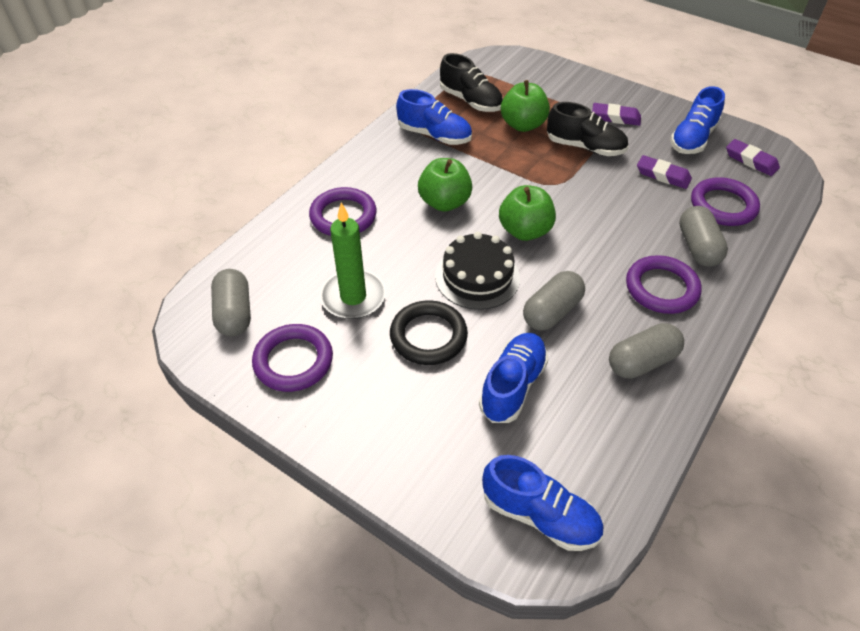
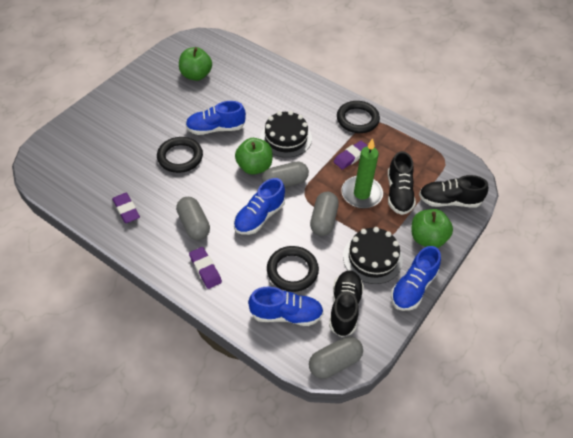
black cake: 1 -> 2
black ring: 1 -> 3
black shoe: 2 -> 3
purple ring: 4 -> 0

